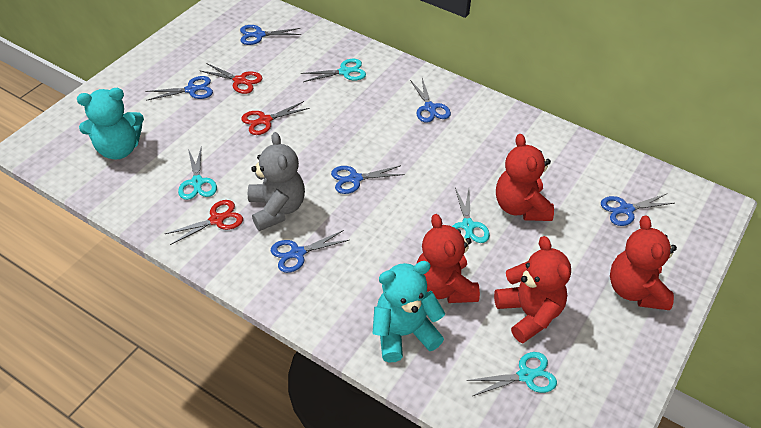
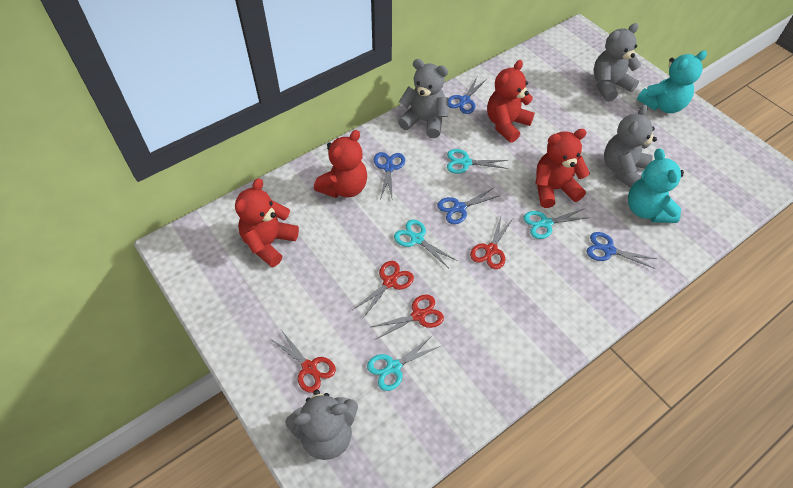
blue scissors: 6 -> 4
grey teddy bear: 1 -> 4
red scissors: 3 -> 4

